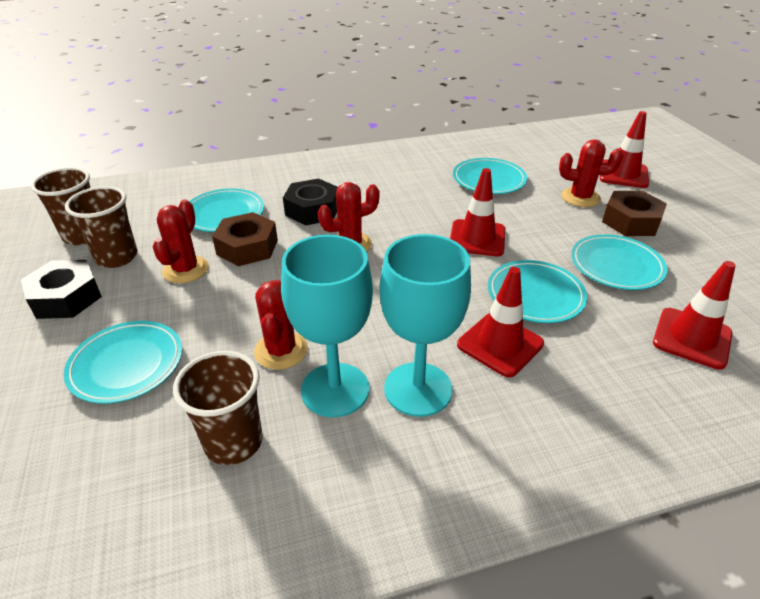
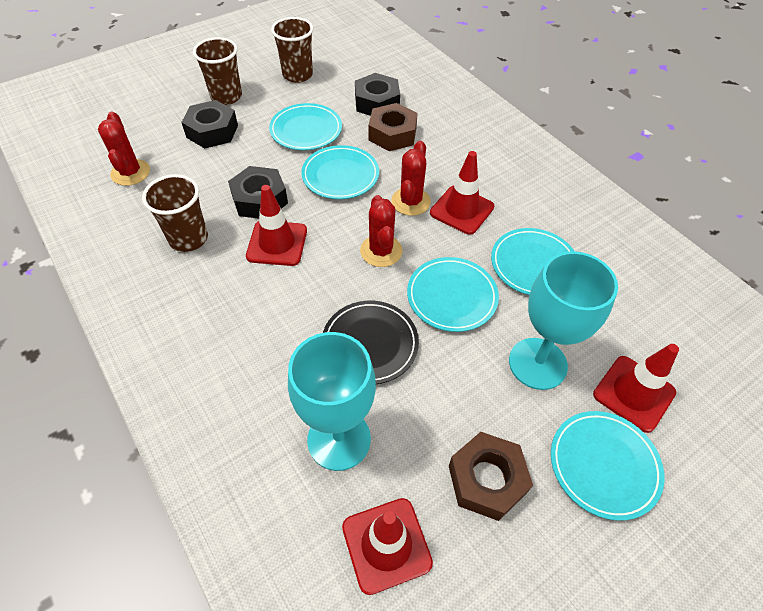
black nut: 2 -> 3
black plate: 0 -> 1
red cactus: 4 -> 3

